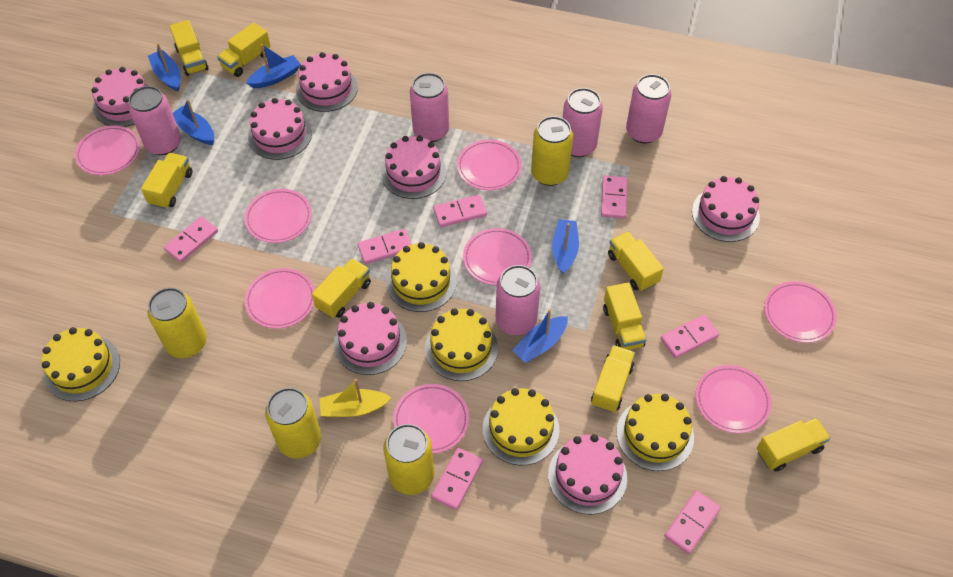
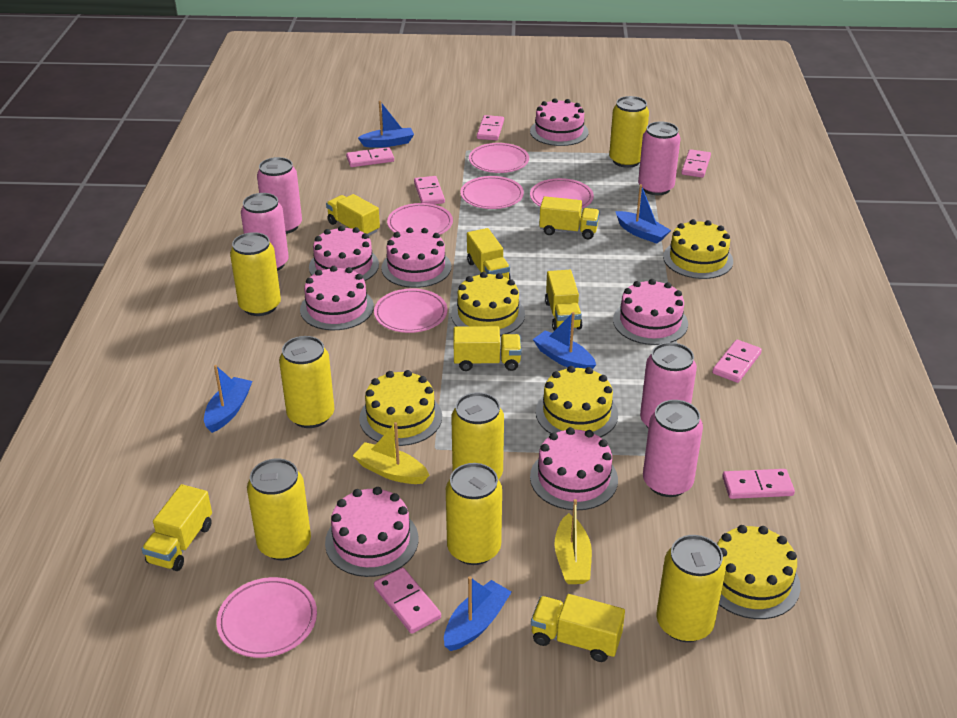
pink plate: 8 -> 6
yellow boat: 1 -> 2
yellow can: 4 -> 7
yellow truck: 8 -> 7

